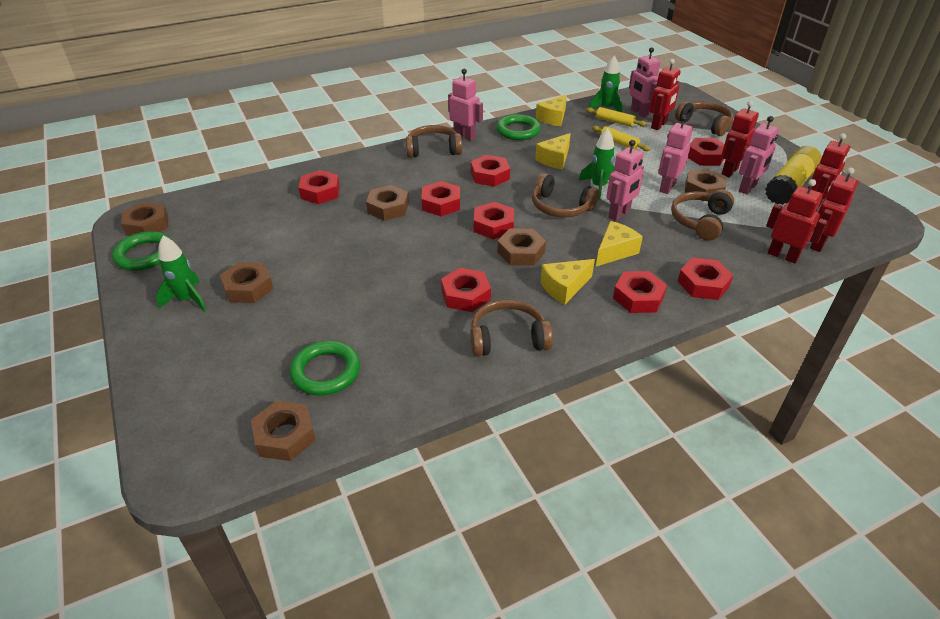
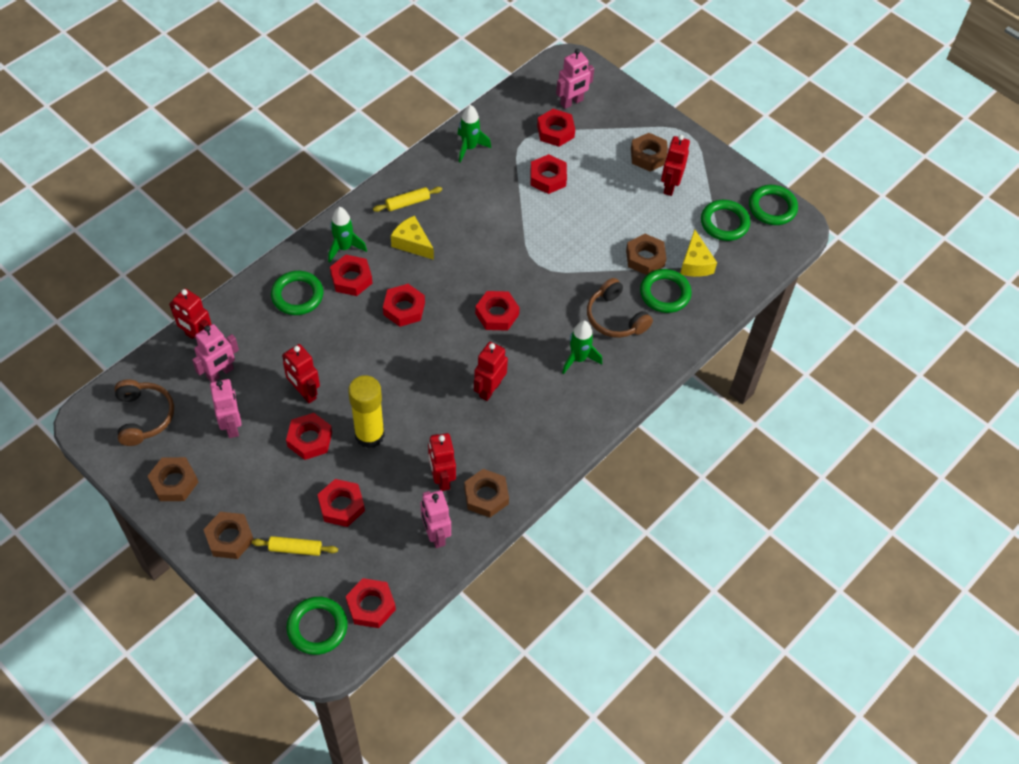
brown headphones: 5 -> 2
brown nut: 6 -> 5
green ring: 3 -> 5
pink robot: 5 -> 4
yellow cheese: 4 -> 2

